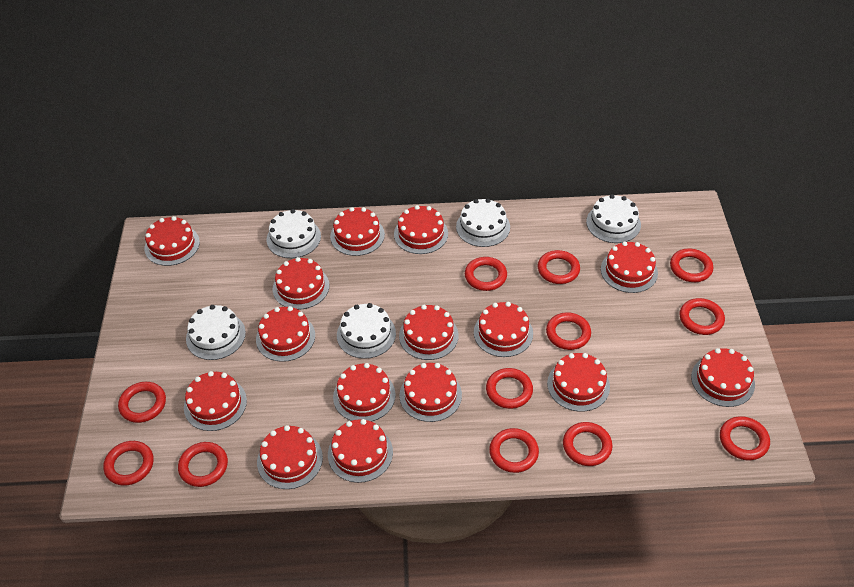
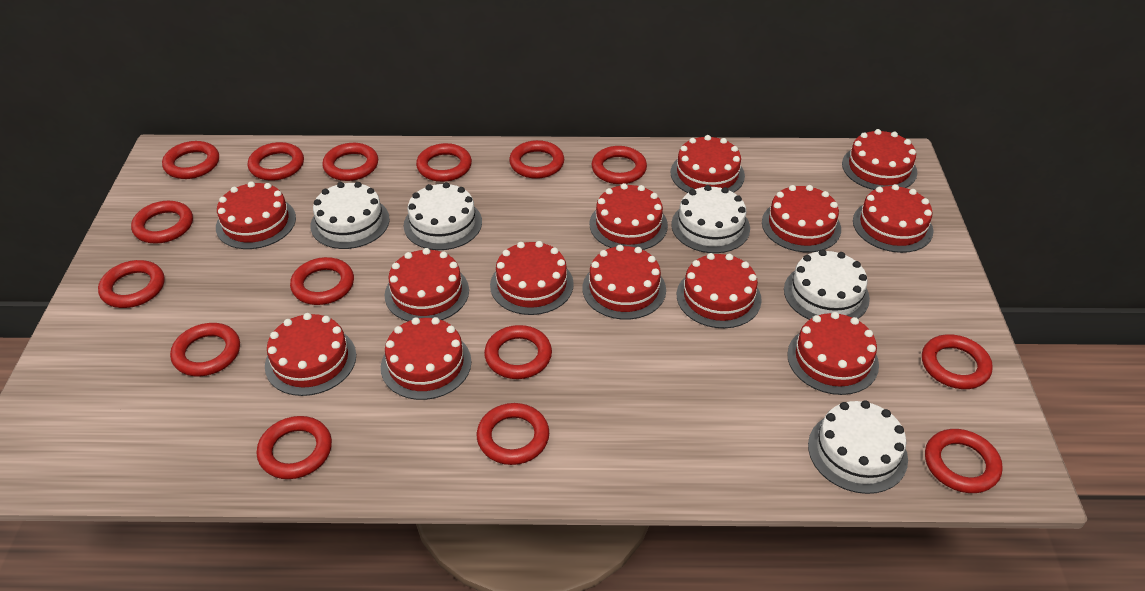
red cake: 15 -> 13
red ring: 12 -> 15

